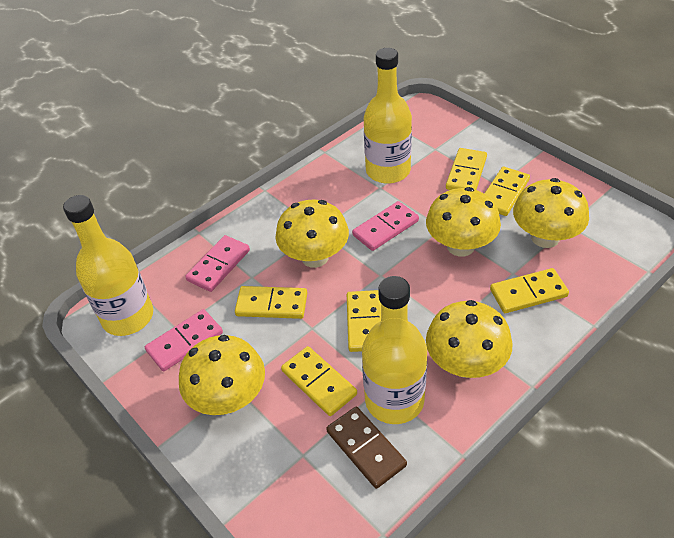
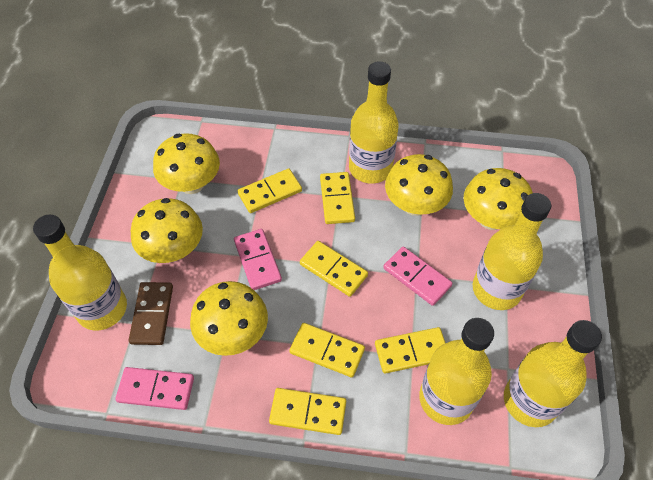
yellow bottle: 3 -> 5

